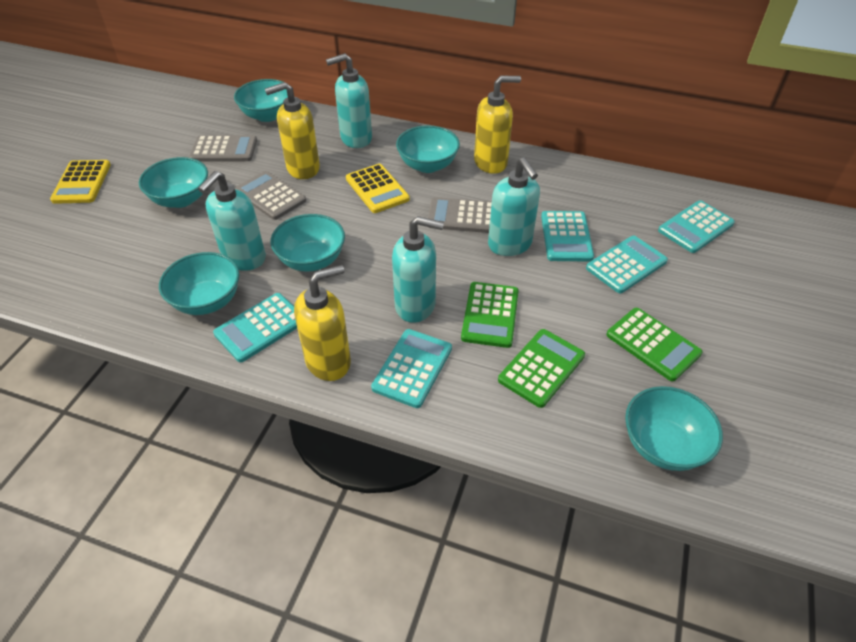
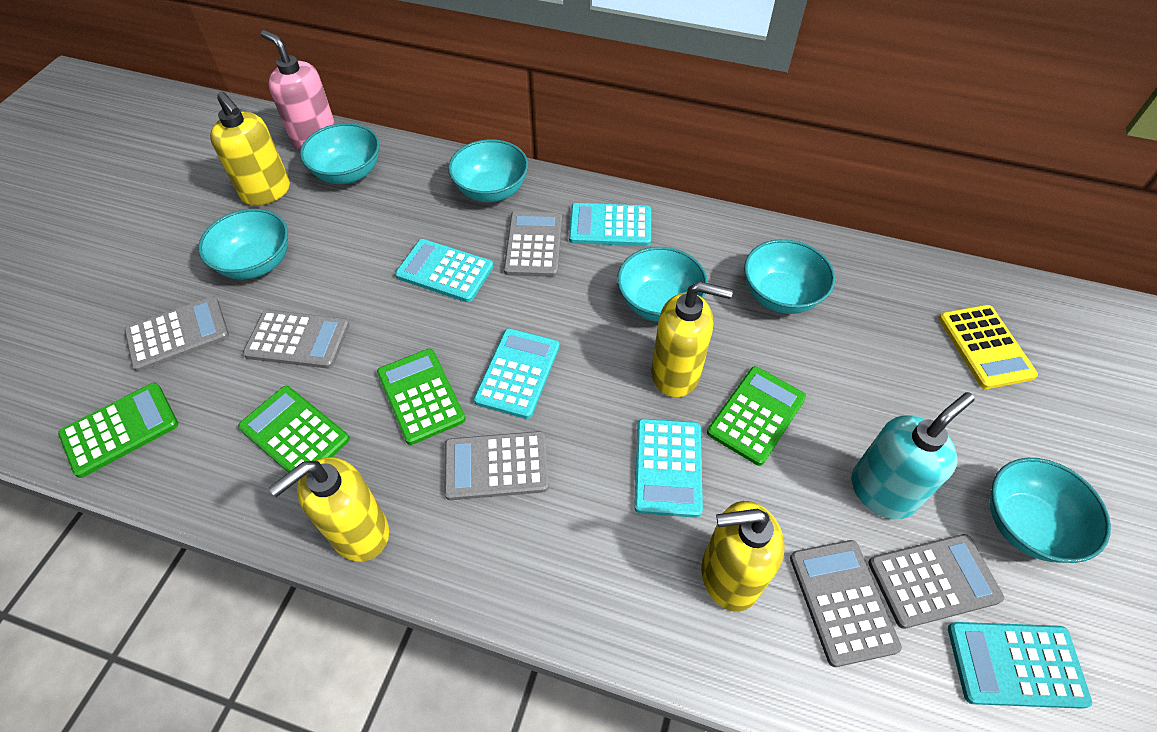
green calculator: 3 -> 4
grey calculator: 3 -> 6
pink soap dispenser: 0 -> 1
turquoise soap dispenser: 4 -> 1
yellow calculator: 2 -> 1
yellow soap dispenser: 3 -> 4

